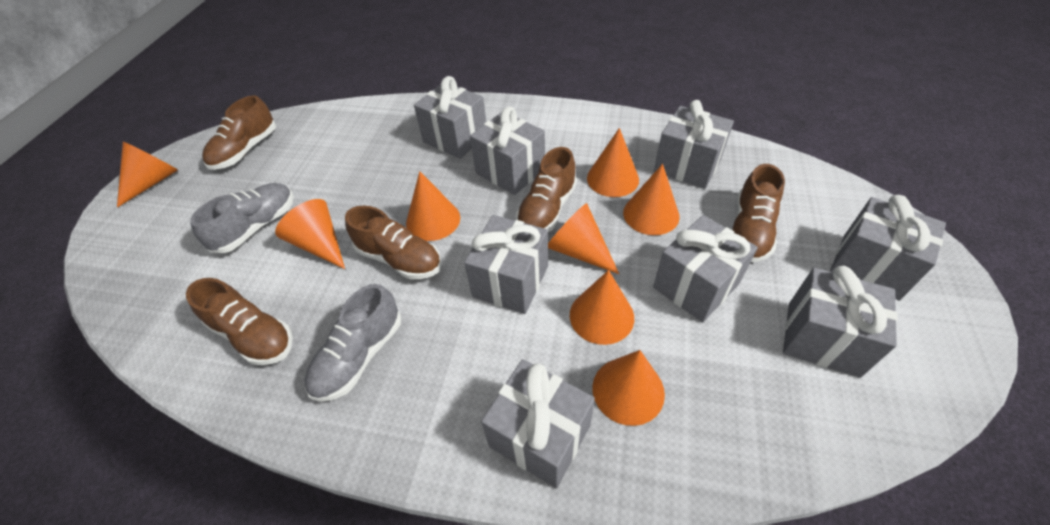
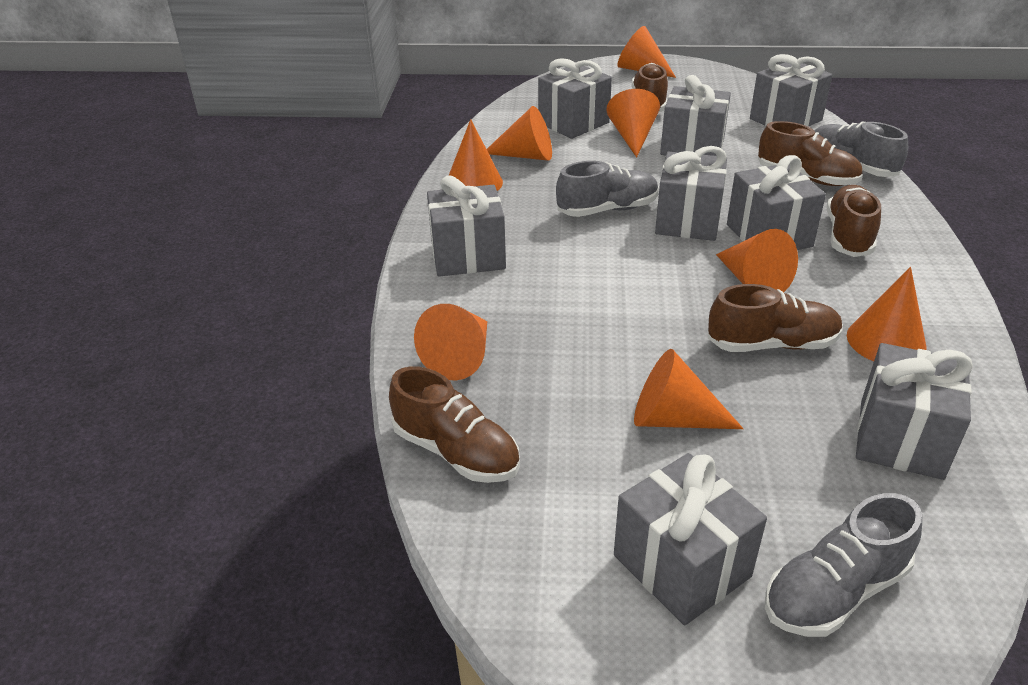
grey shoe: 2 -> 3

